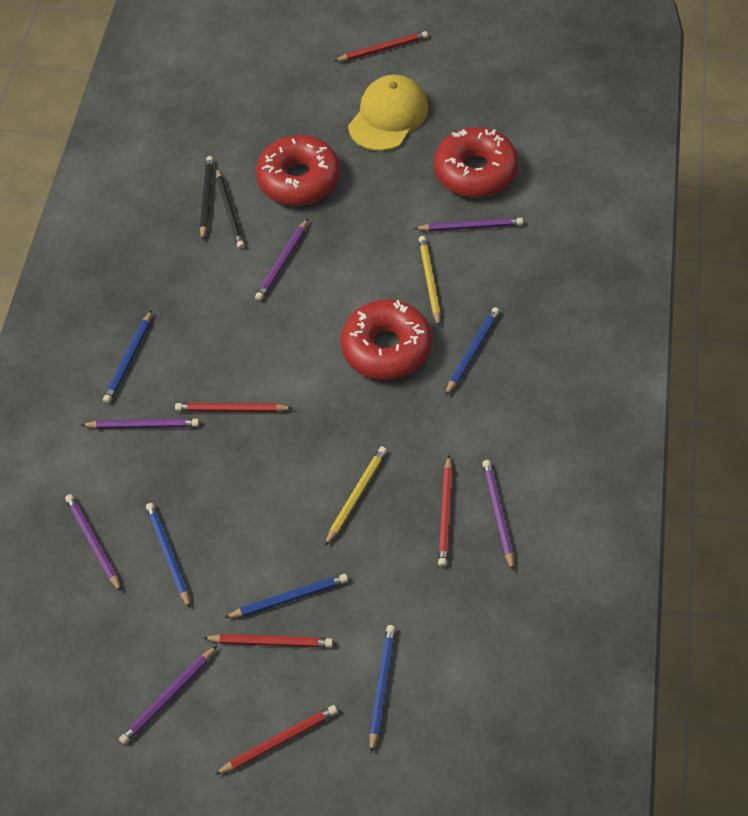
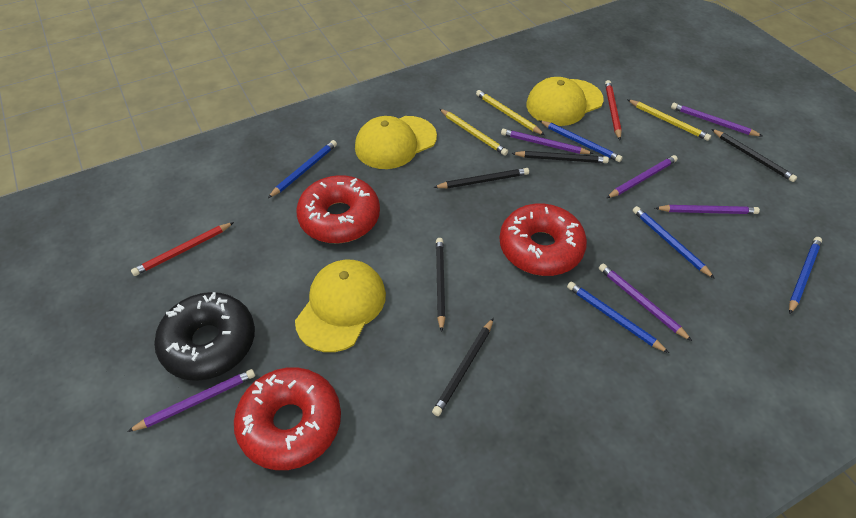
black donut: 0 -> 1
black pencil: 2 -> 5
red pencil: 5 -> 2
yellow cap: 1 -> 3
yellow pencil: 2 -> 3

